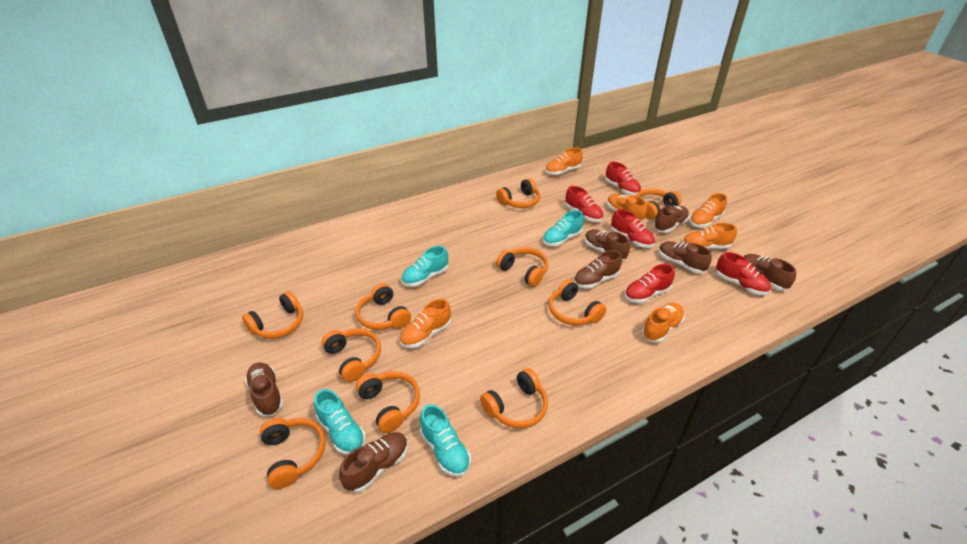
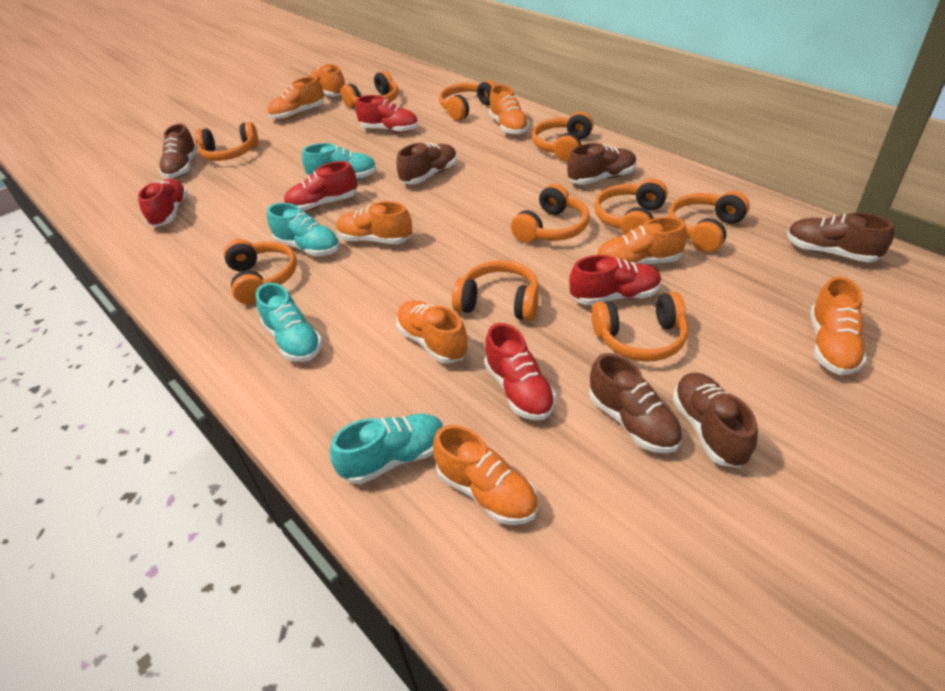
brown shoe: 7 -> 6
orange shoe: 6 -> 8

